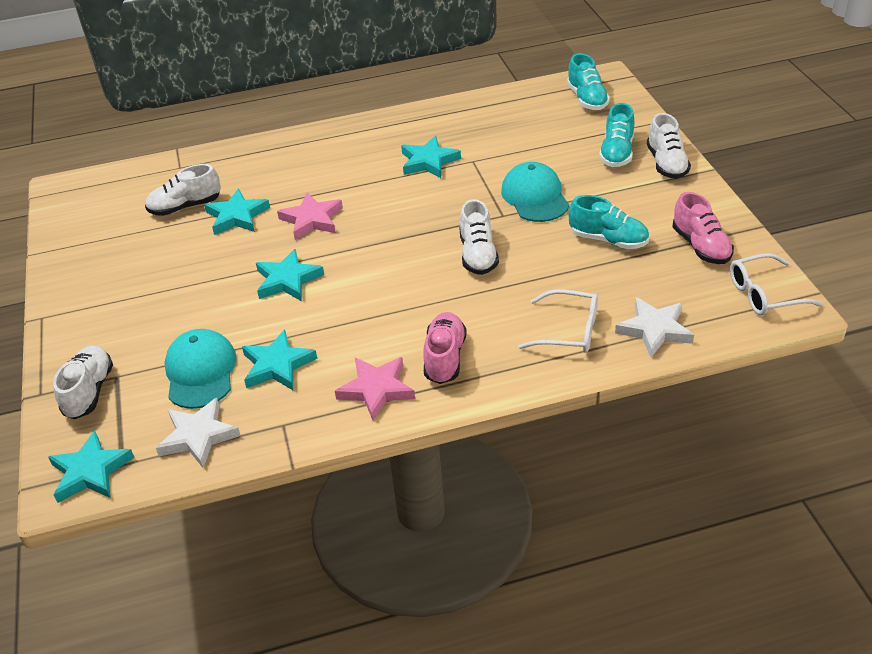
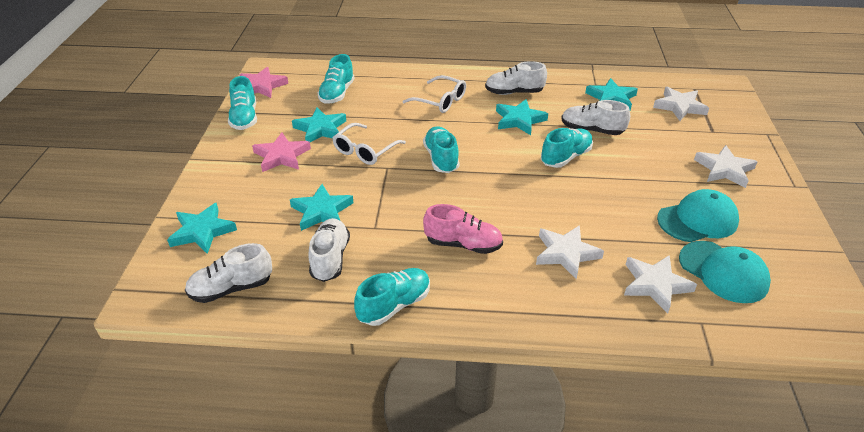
pink shoe: 2 -> 1
turquoise shoe: 3 -> 5
white star: 2 -> 4

